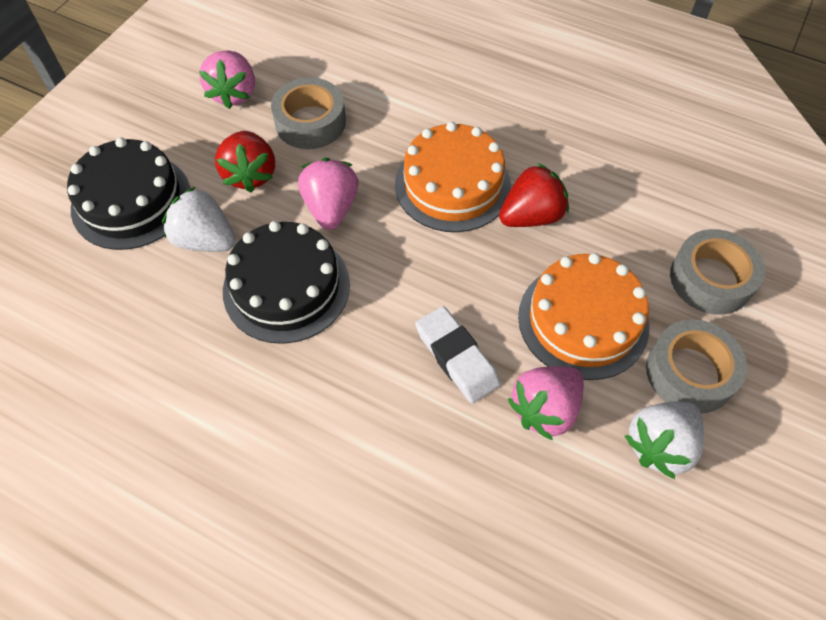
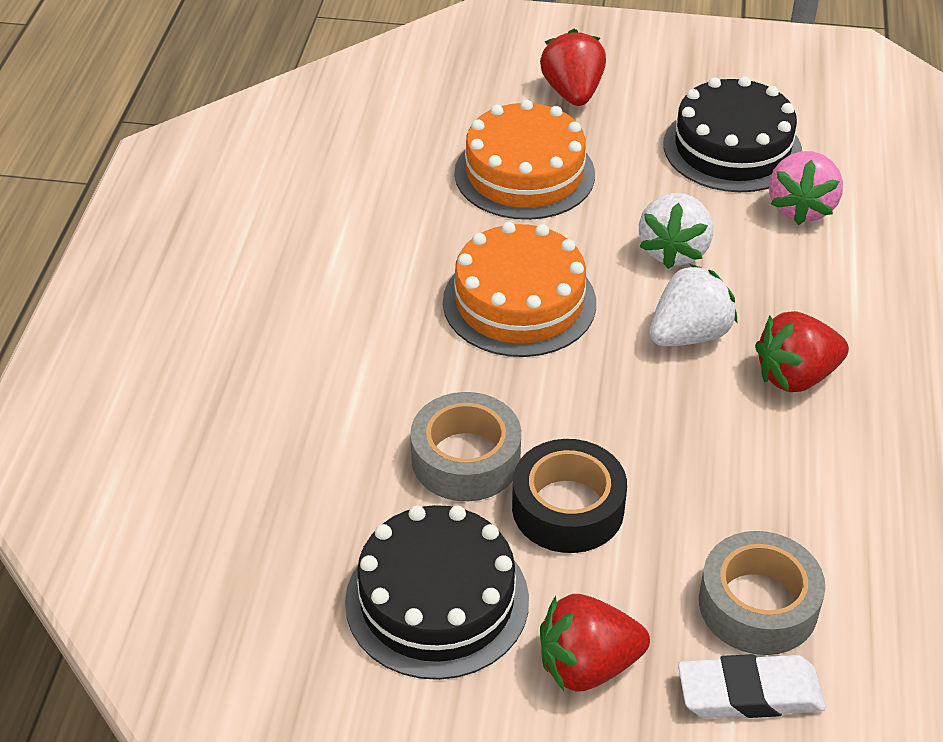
black tape: 0 -> 1
grey tape: 3 -> 2
pink strawberry: 3 -> 1
red strawberry: 2 -> 3

